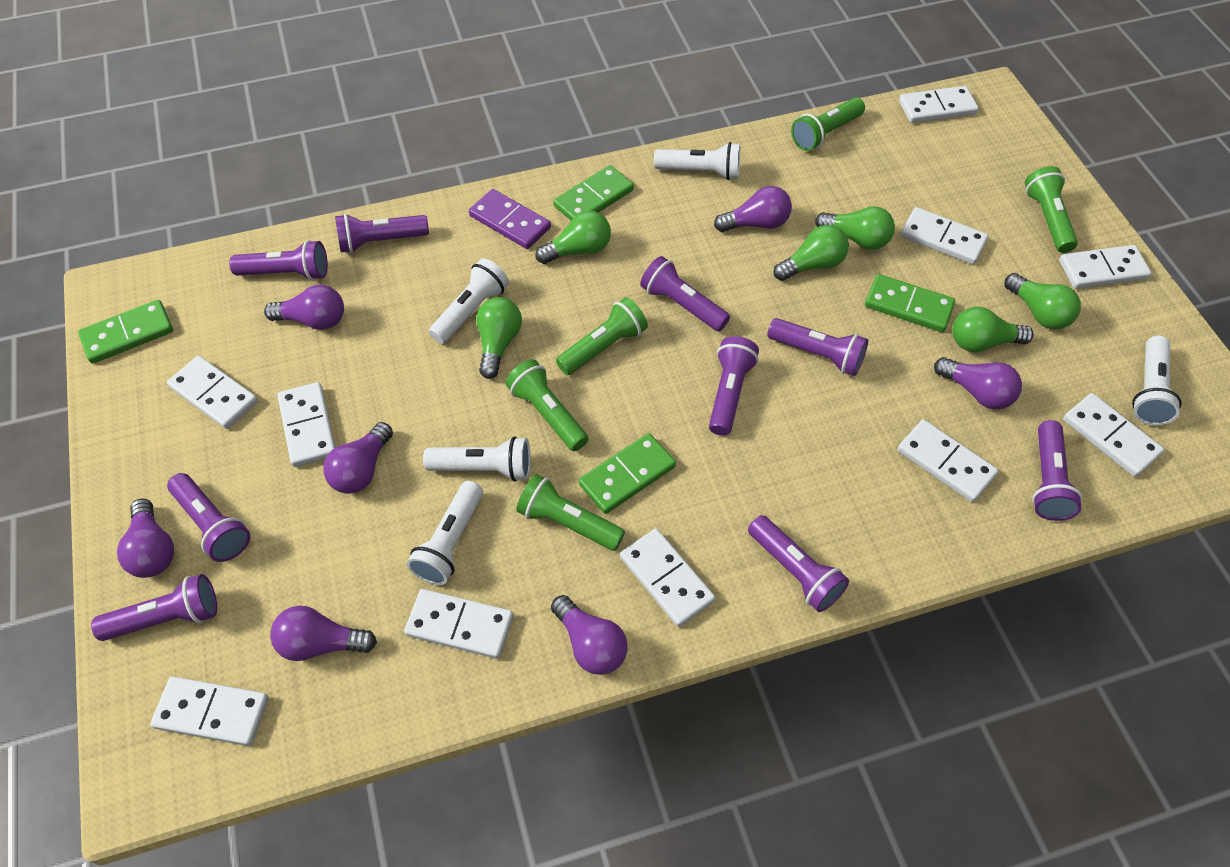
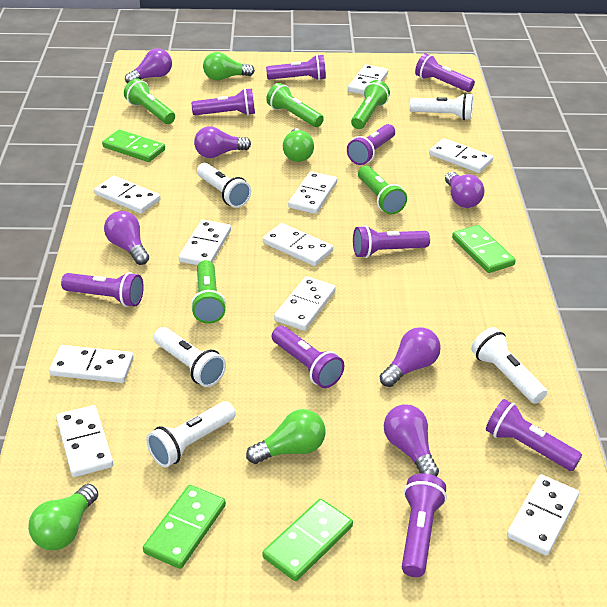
green light bulb: 6 -> 4
purple domino: 1 -> 0
purple light bulb: 7 -> 6

